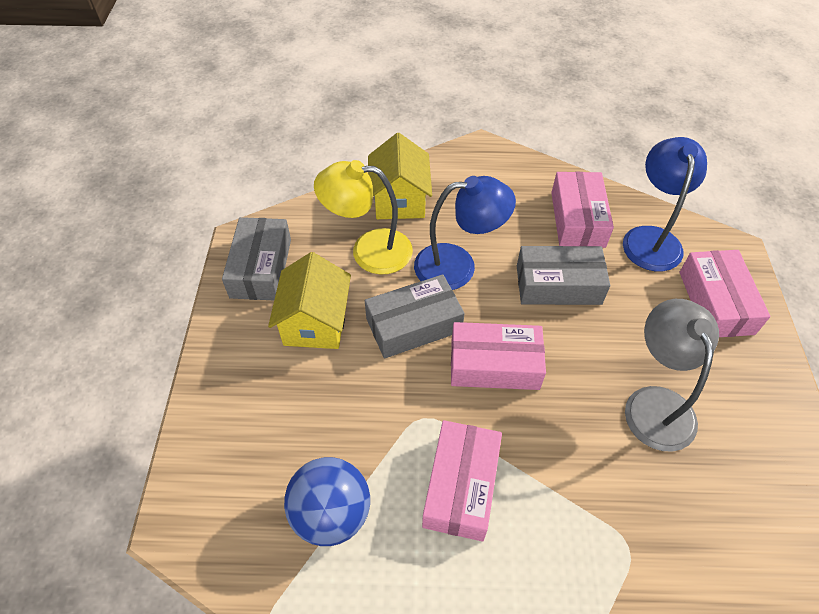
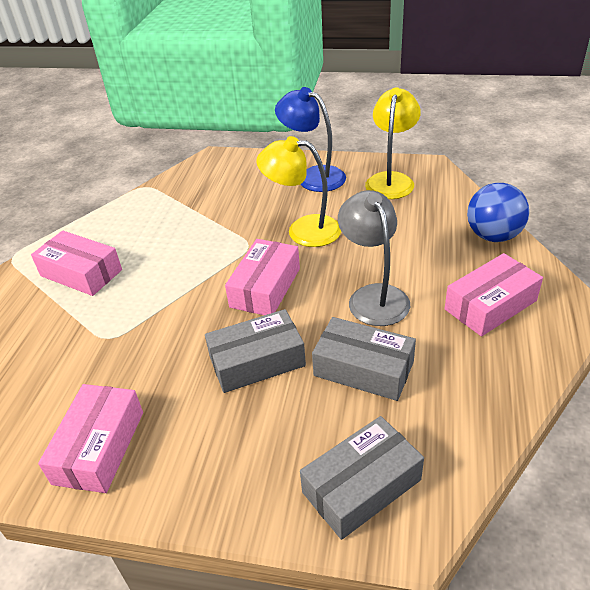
blue lamp: 2 -> 1
yellow house: 2 -> 0
yellow lamp: 1 -> 2

